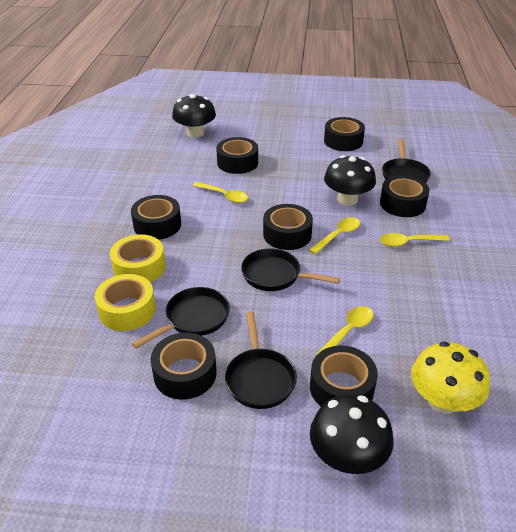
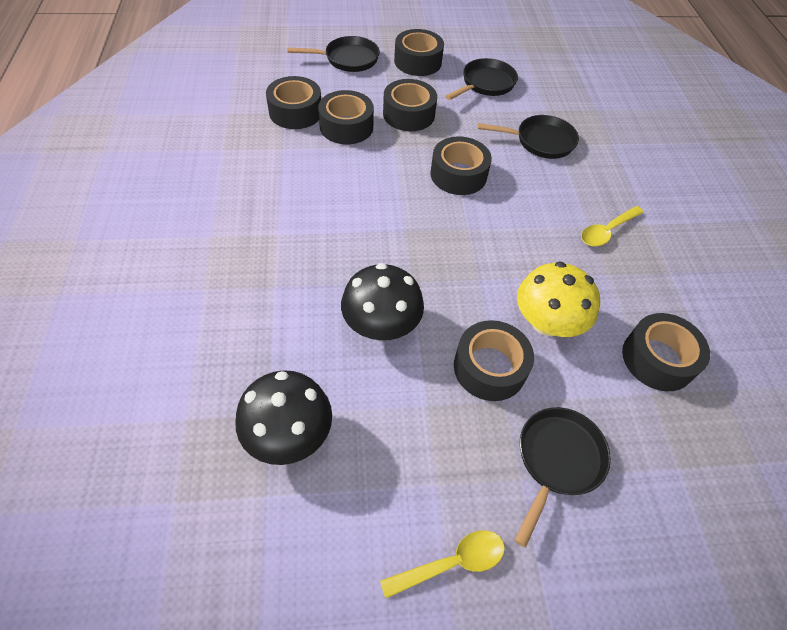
black mushroom: 3 -> 2
yellow spoon: 4 -> 2
yellow tape: 2 -> 0

